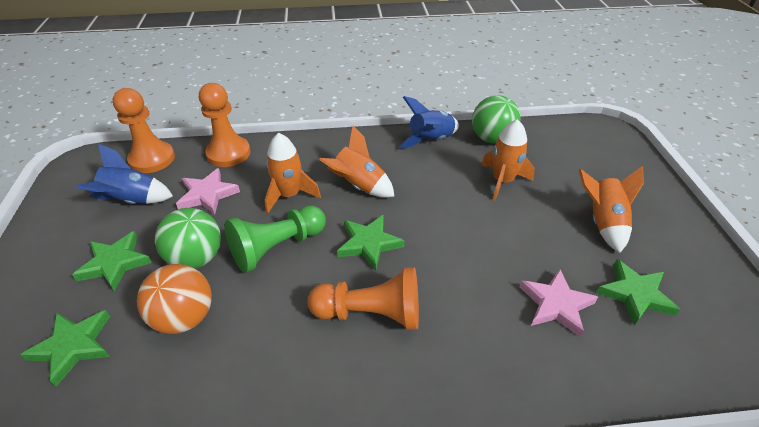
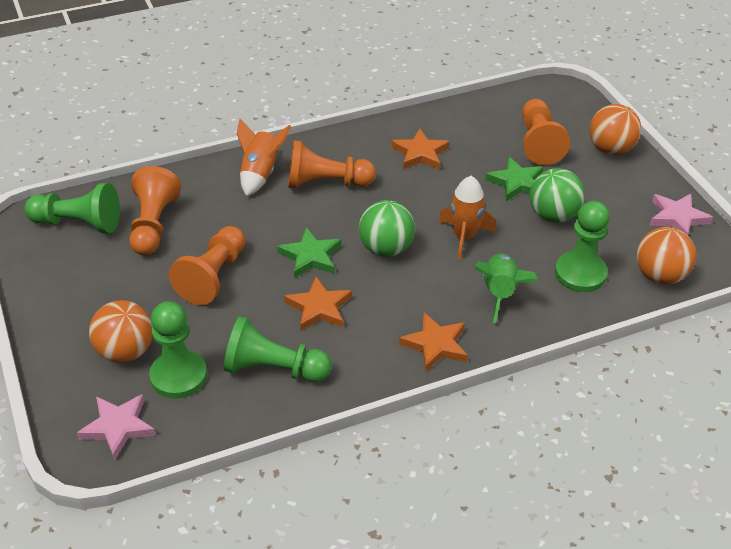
blue rocket: 2 -> 0
green pawn: 1 -> 4
green rocket: 0 -> 1
green star: 4 -> 2
orange ball: 1 -> 3
orange pawn: 3 -> 4
orange rocket: 4 -> 2
orange star: 0 -> 3

